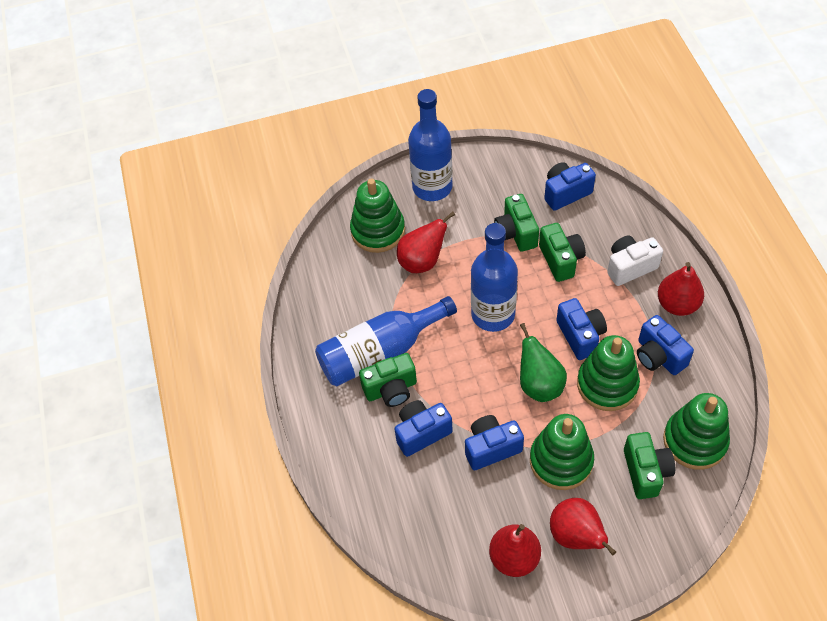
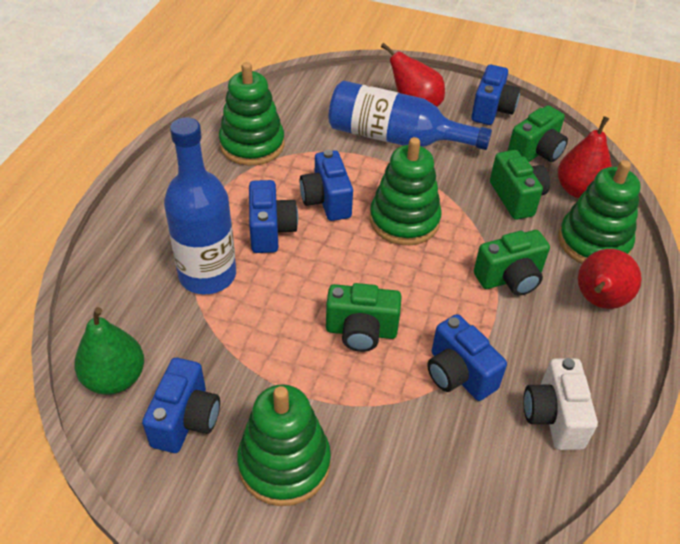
blue bottle: 3 -> 2
red pear: 4 -> 3

